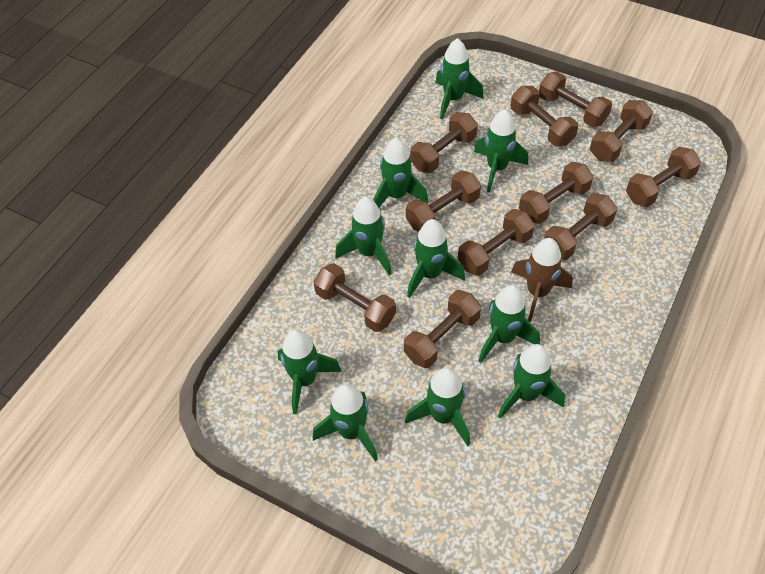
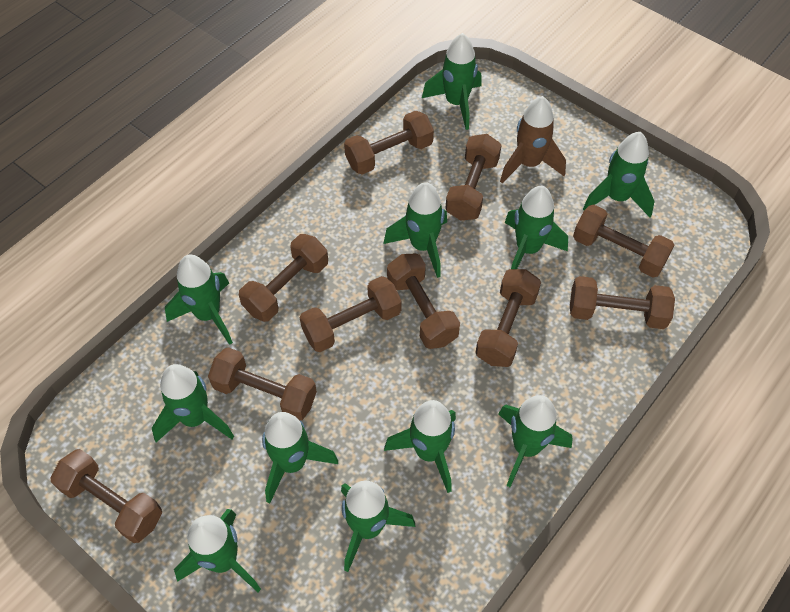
brown dumbbell: 11 -> 10
green rocket: 10 -> 11

